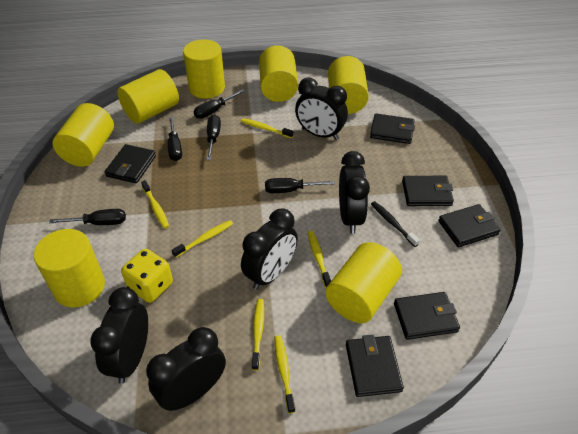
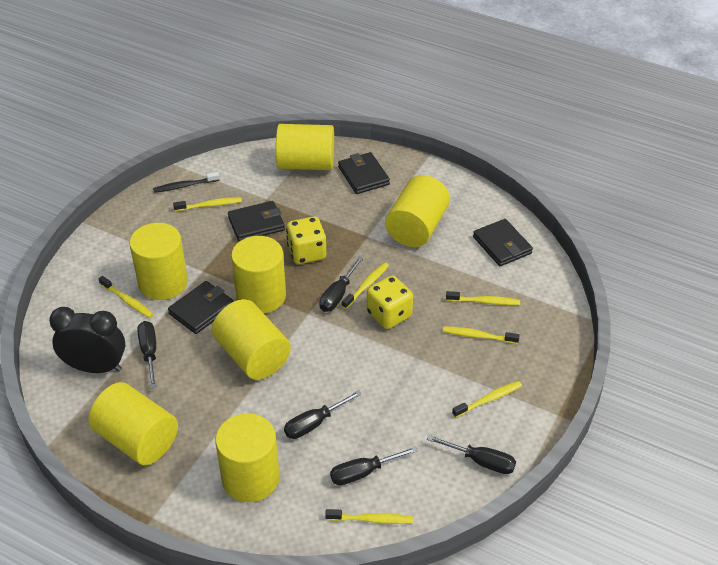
black clock: 5 -> 1
black wallet: 6 -> 4
yellow dice: 1 -> 2
yellow toothbrush: 6 -> 7

